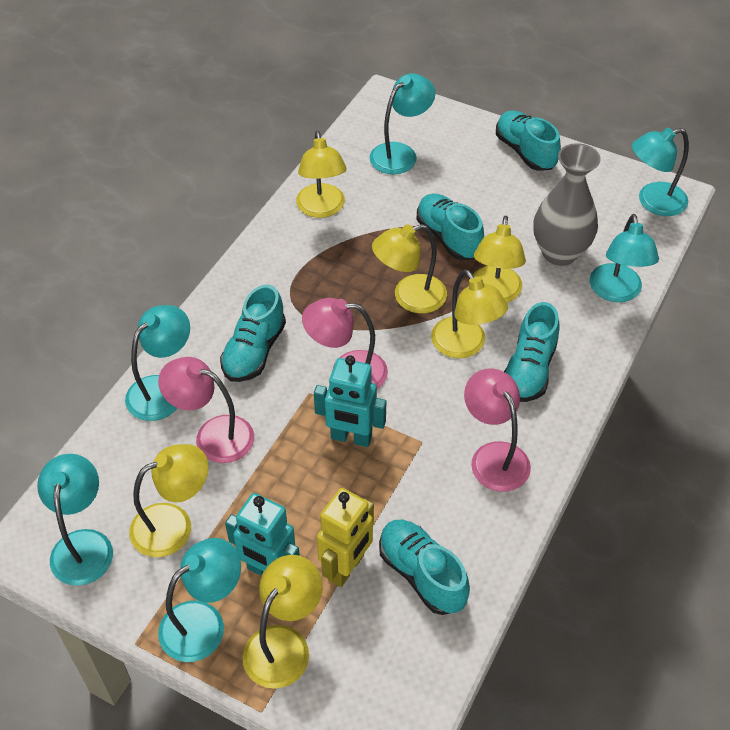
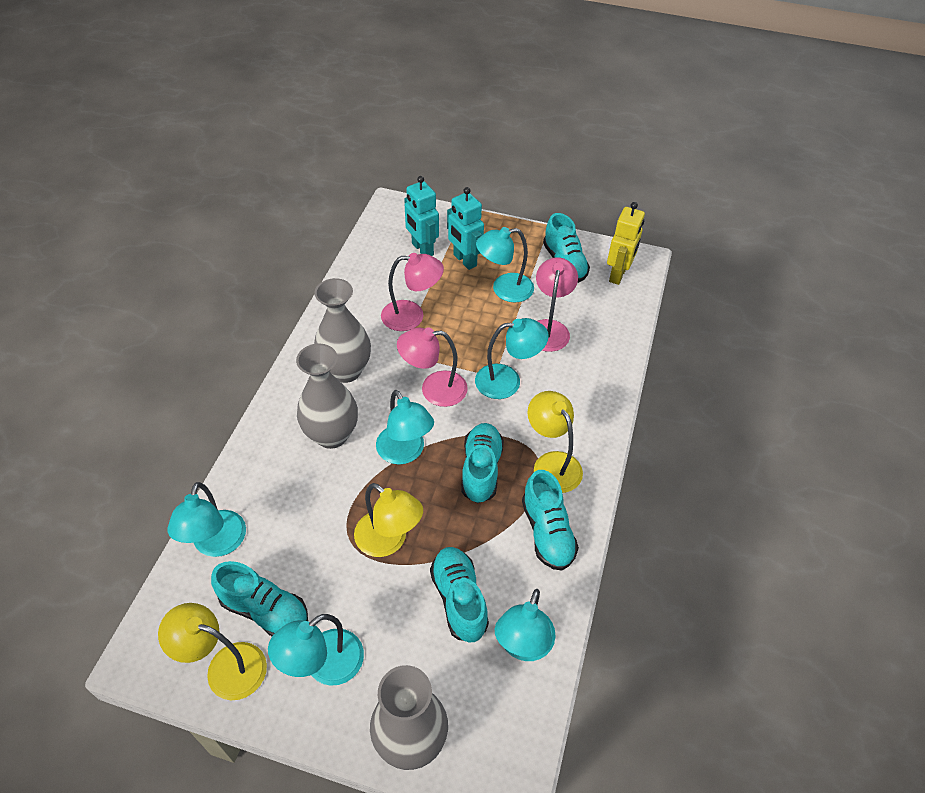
grey vase: 1 -> 3
yellow lamp: 6 -> 3

